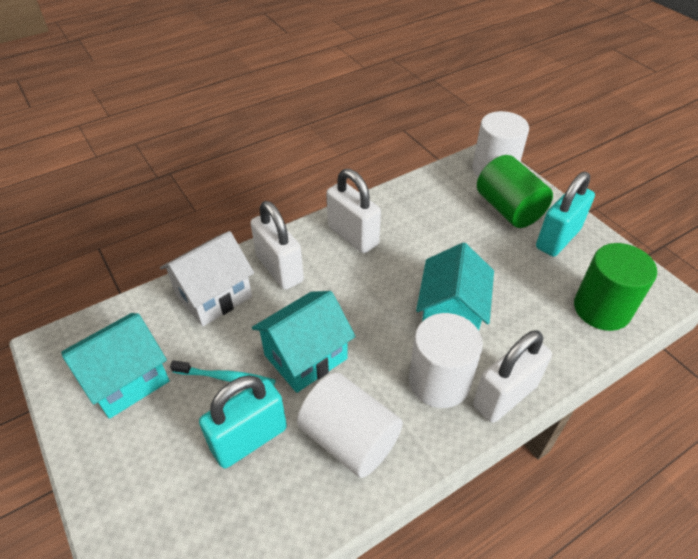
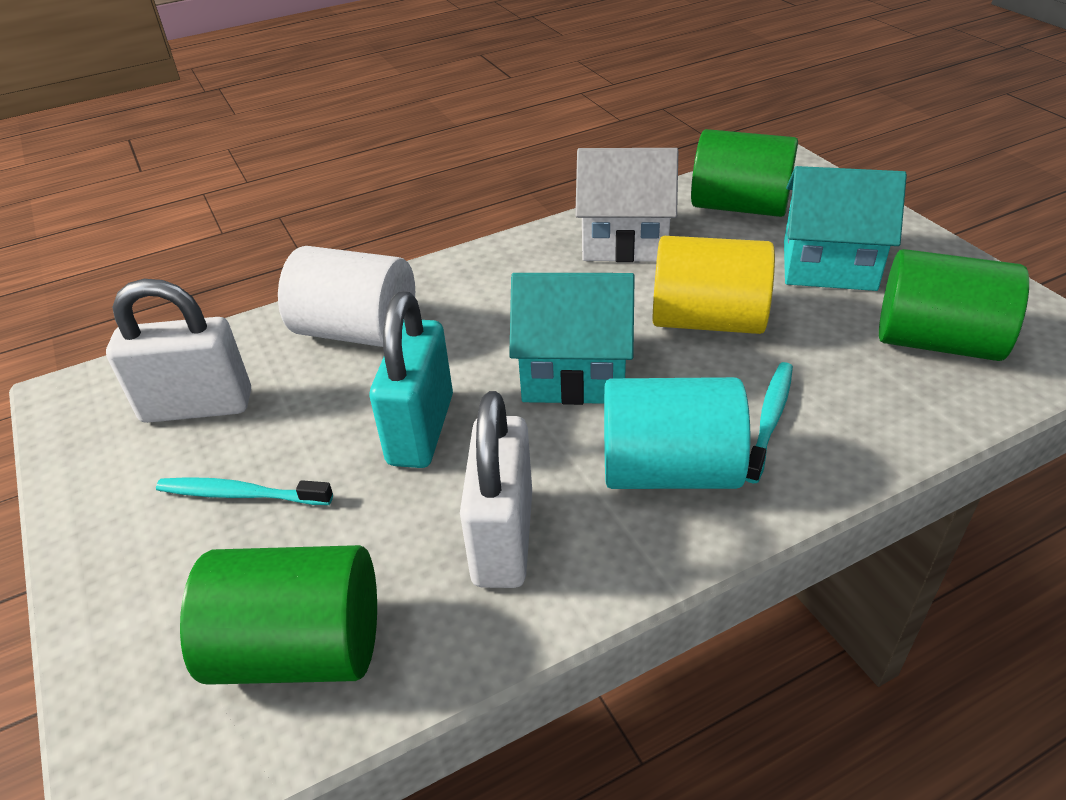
green cylinder: 2 -> 3
turquoise cylinder: 0 -> 1
turquoise house: 3 -> 2
turquoise padlock: 2 -> 1
turquoise toothbrush: 1 -> 2
white cylinder: 3 -> 1
white padlock: 3 -> 2
yellow cylinder: 0 -> 1

